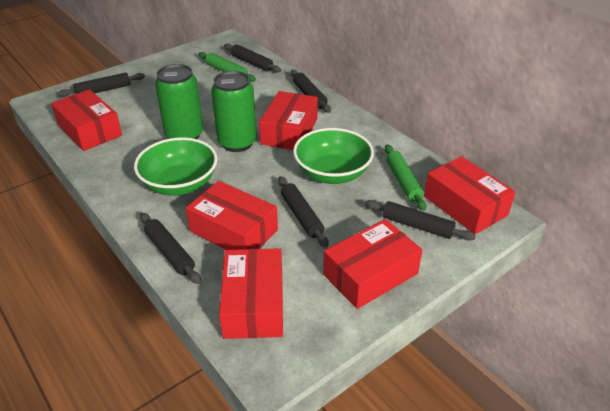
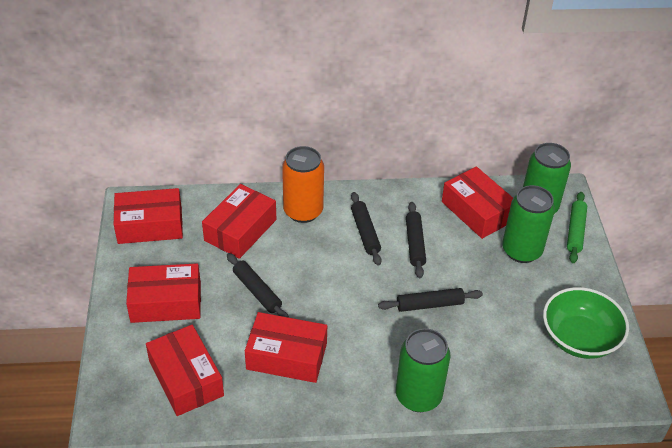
black rolling pin: 6 -> 4
green bowl: 2 -> 1
green can: 2 -> 3
green rolling pin: 2 -> 1
orange can: 0 -> 1

